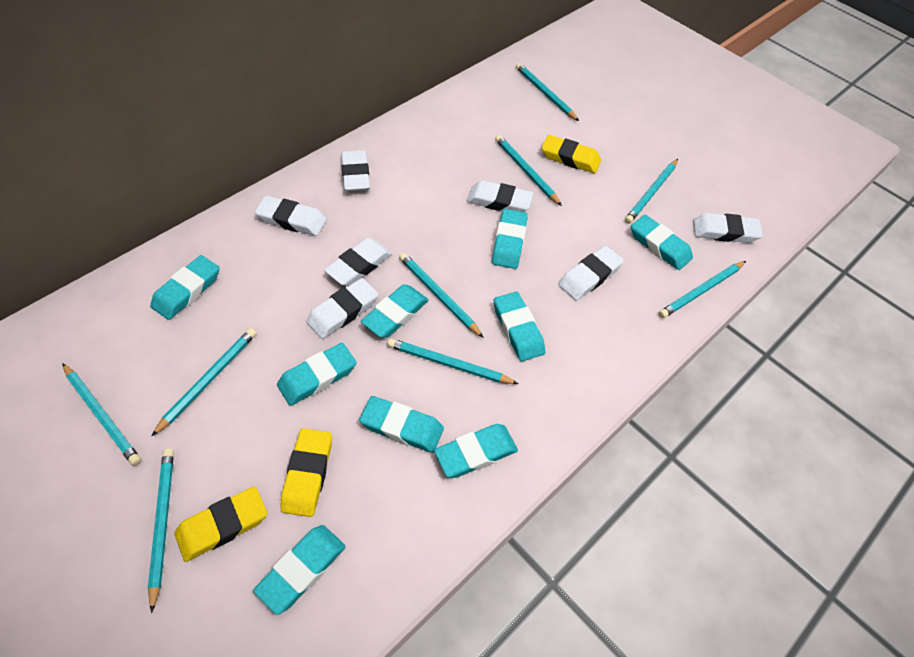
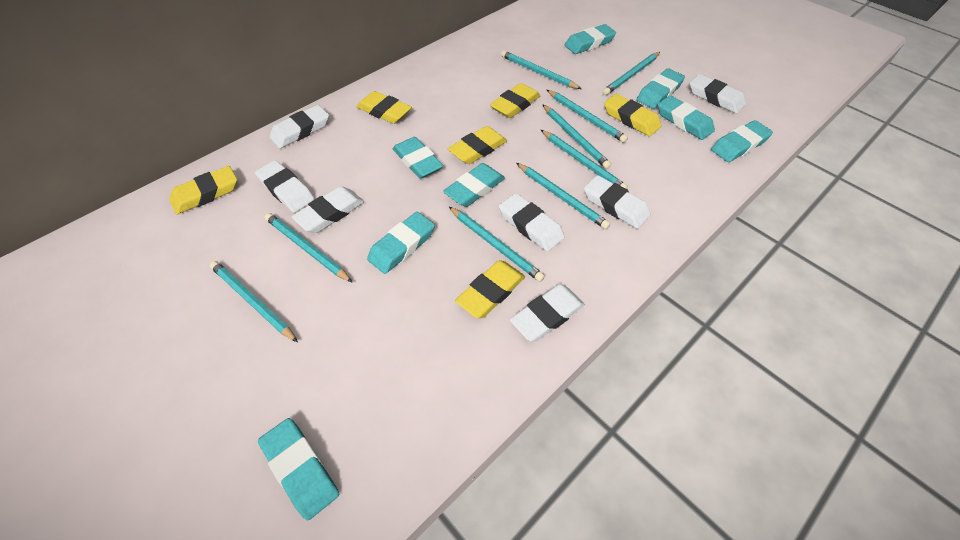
turquoise eraser: 9 -> 8
yellow eraser: 3 -> 6

